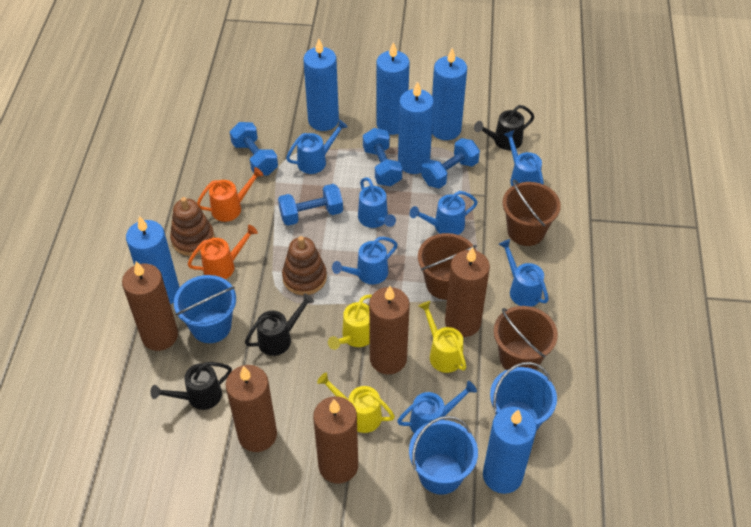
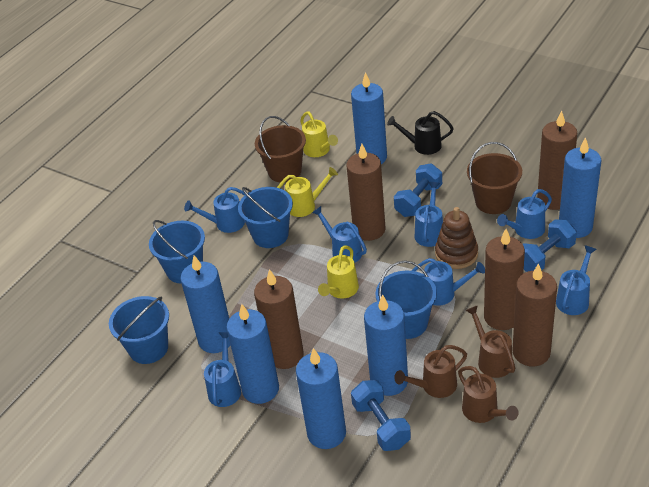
black watering can: 3 -> 1
blue bucket: 3 -> 4
blue dumbbell: 4 -> 3
brown bucket: 3 -> 2
brown stacking toy: 2 -> 1
brown watering can: 0 -> 3
orange watering can: 2 -> 0

